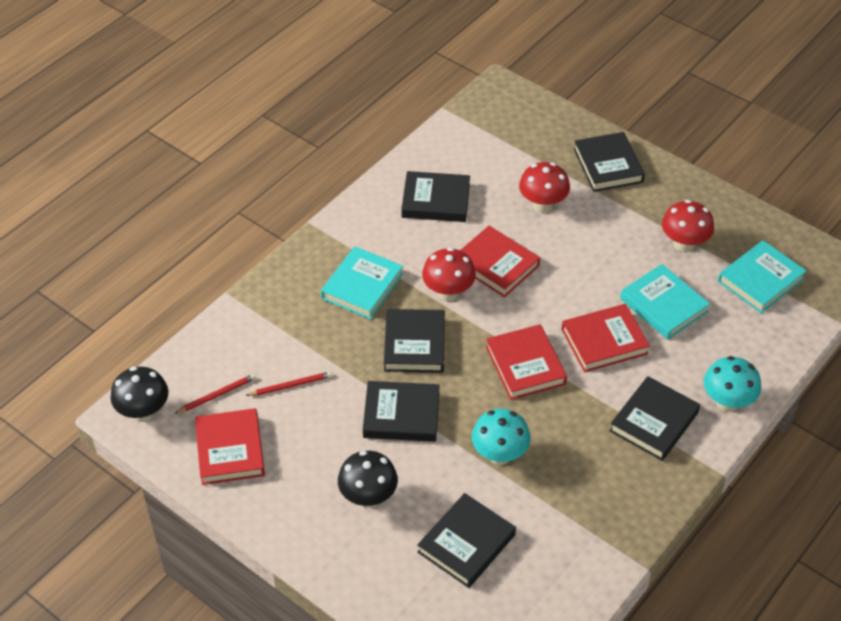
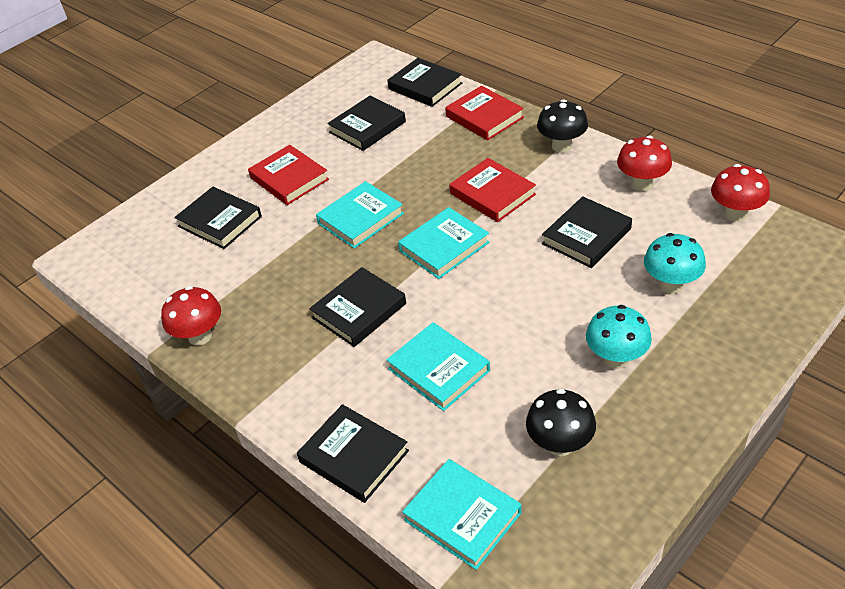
red book: 4 -> 3
red pencil: 2 -> 0
turquoise book: 3 -> 4

